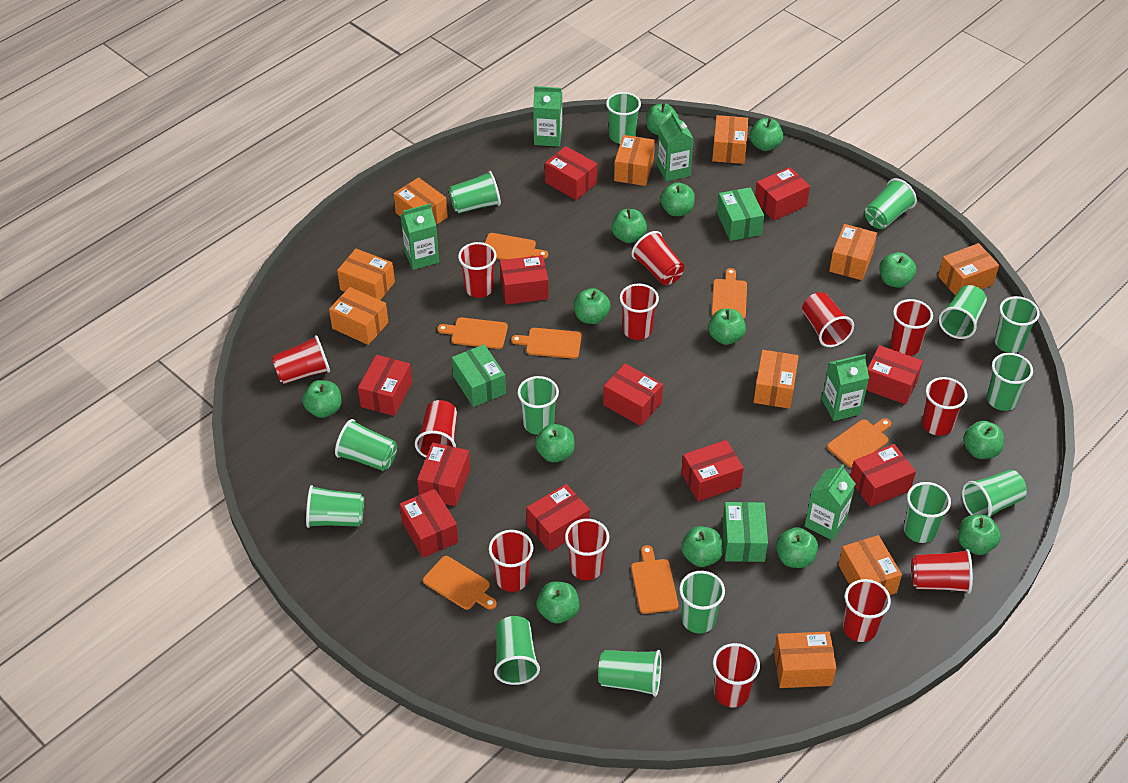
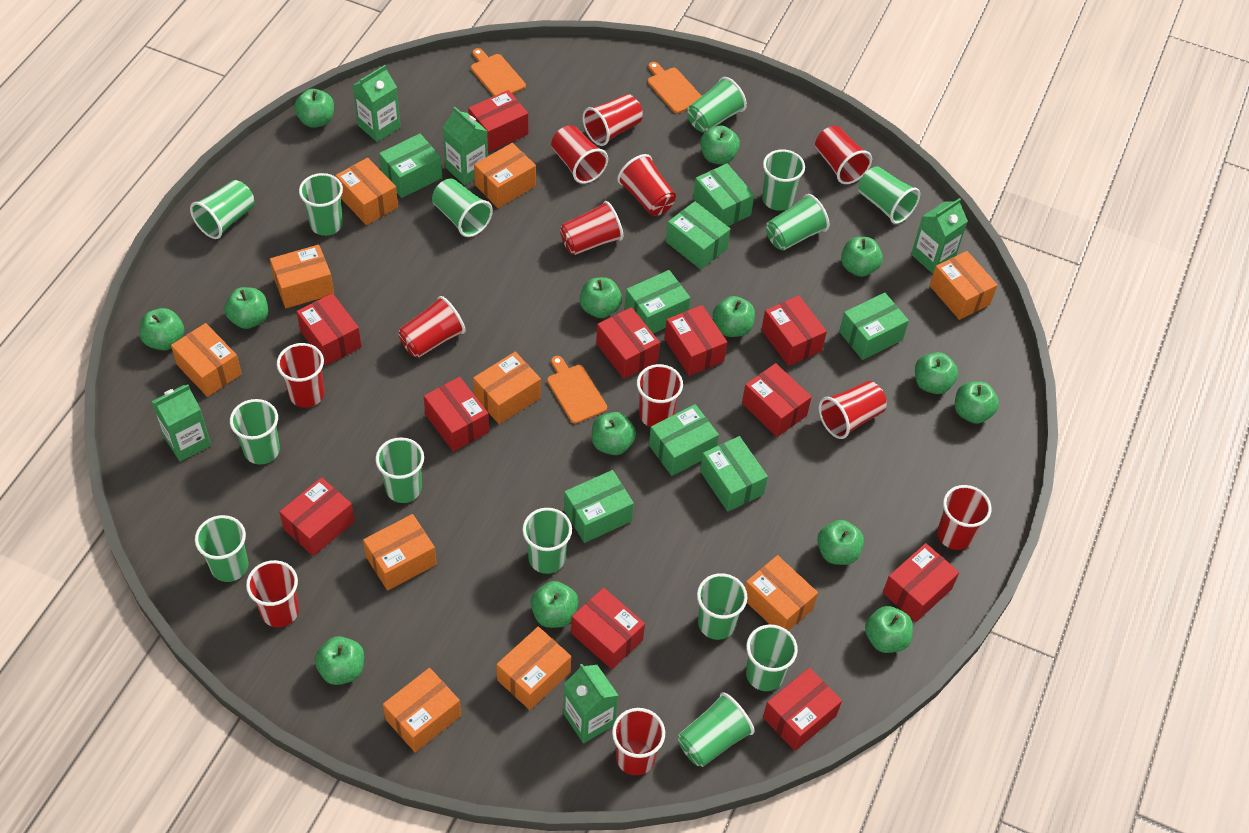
green box: 3 -> 8
orange cutting board: 7 -> 3
red cup: 13 -> 12

